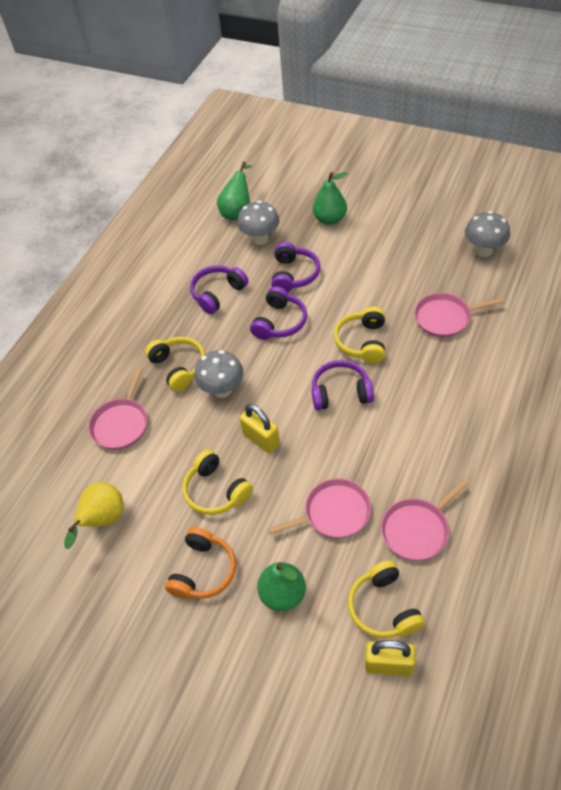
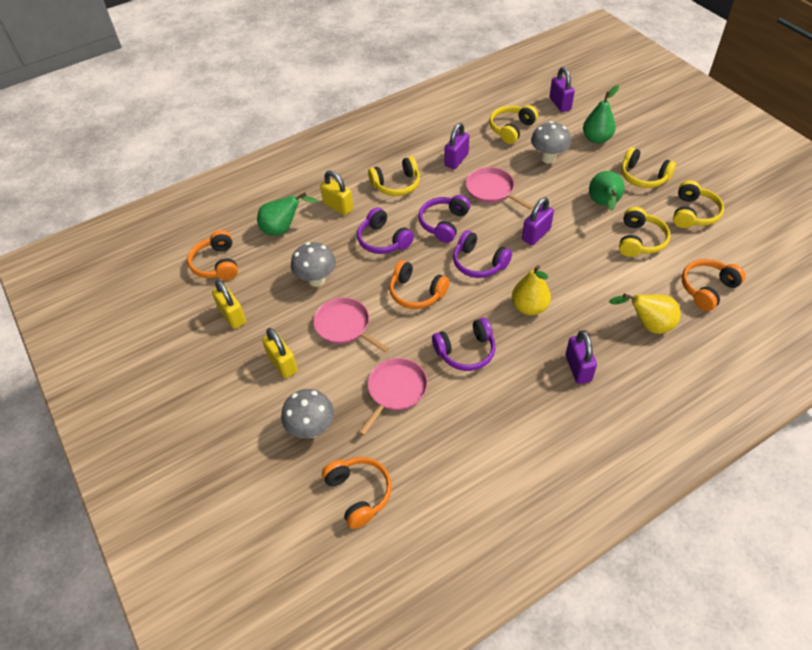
orange headphones: 1 -> 4
pink pan: 4 -> 3
purple padlock: 0 -> 4
yellow headphones: 4 -> 5
yellow padlock: 2 -> 3
yellow pear: 1 -> 2

